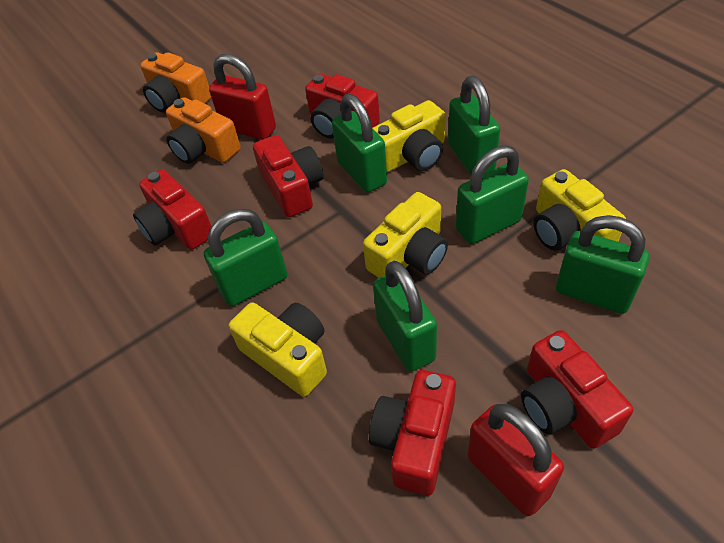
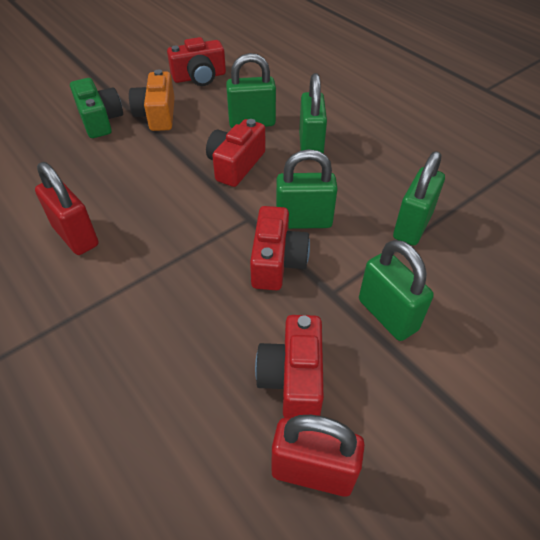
green camera: 0 -> 1
green padlock: 6 -> 5
orange camera: 2 -> 1
red camera: 5 -> 4
yellow camera: 4 -> 0

